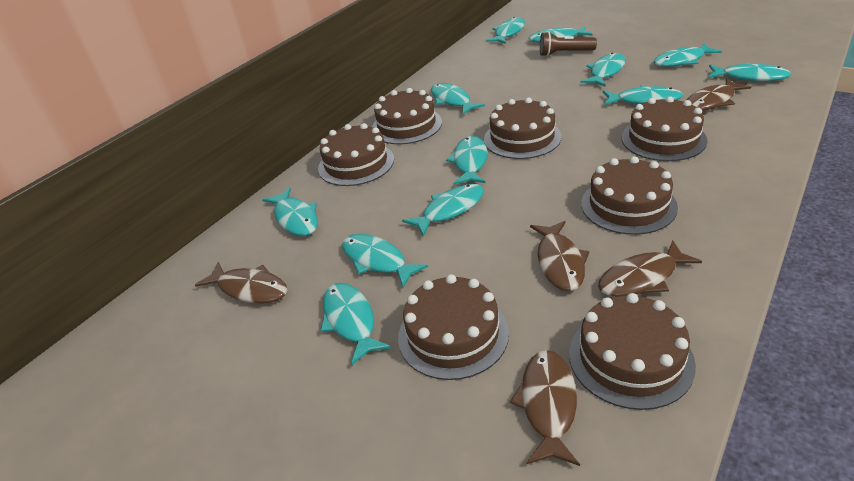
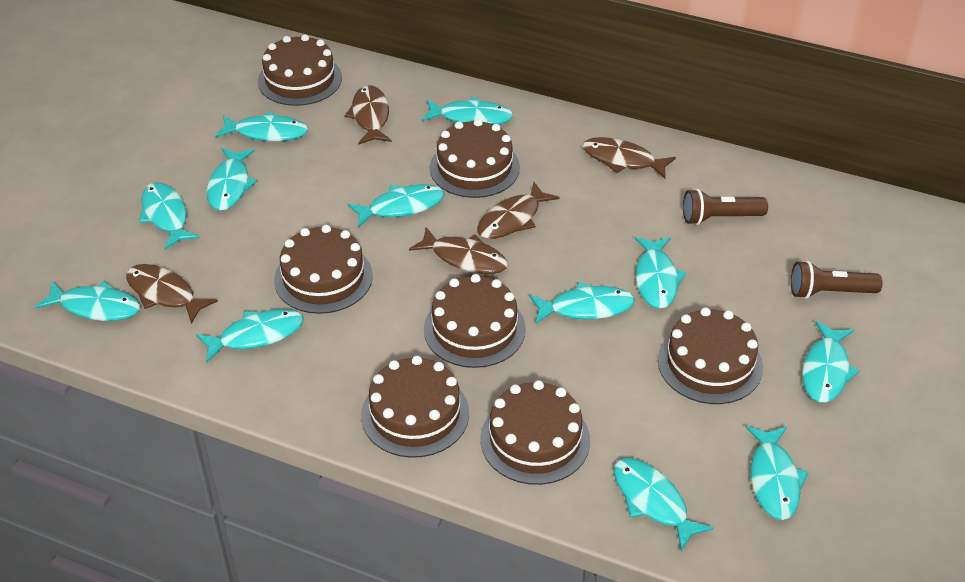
brown flashlight: 1 -> 2

